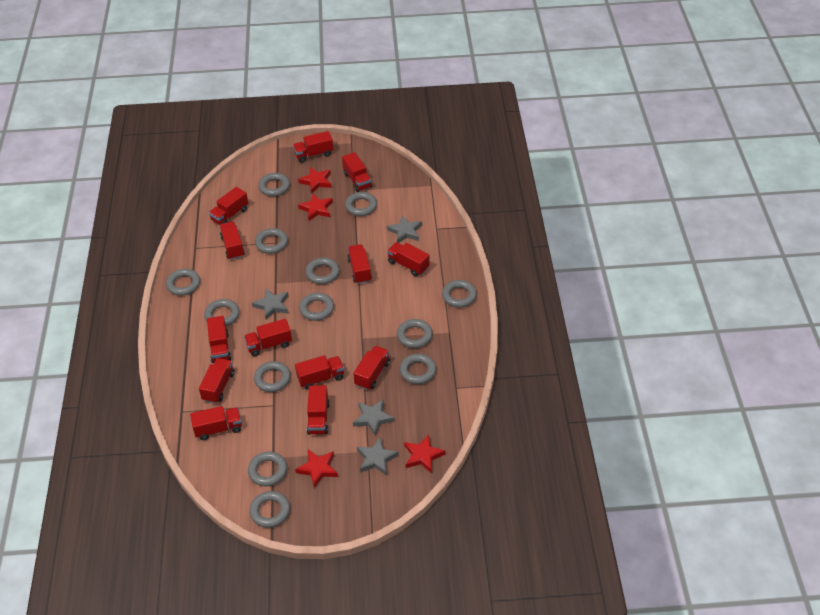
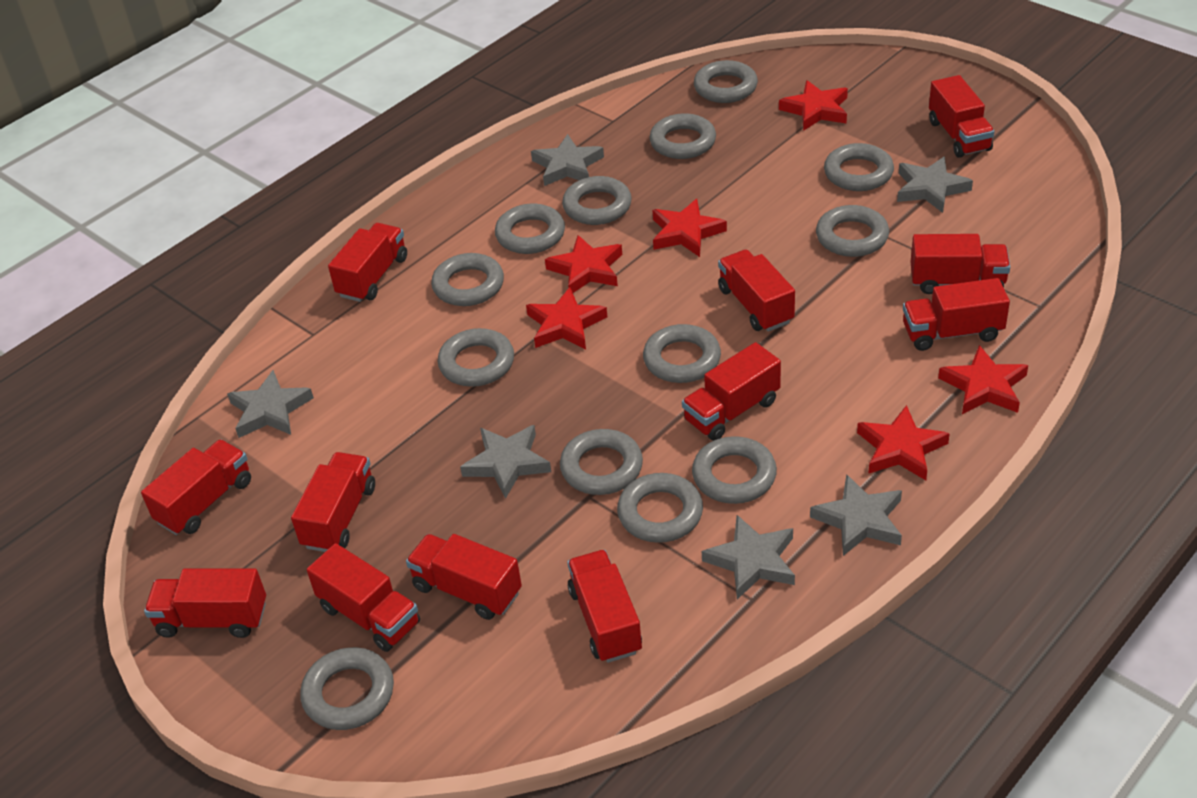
grey star: 4 -> 6
red star: 4 -> 6
red truck: 13 -> 12

